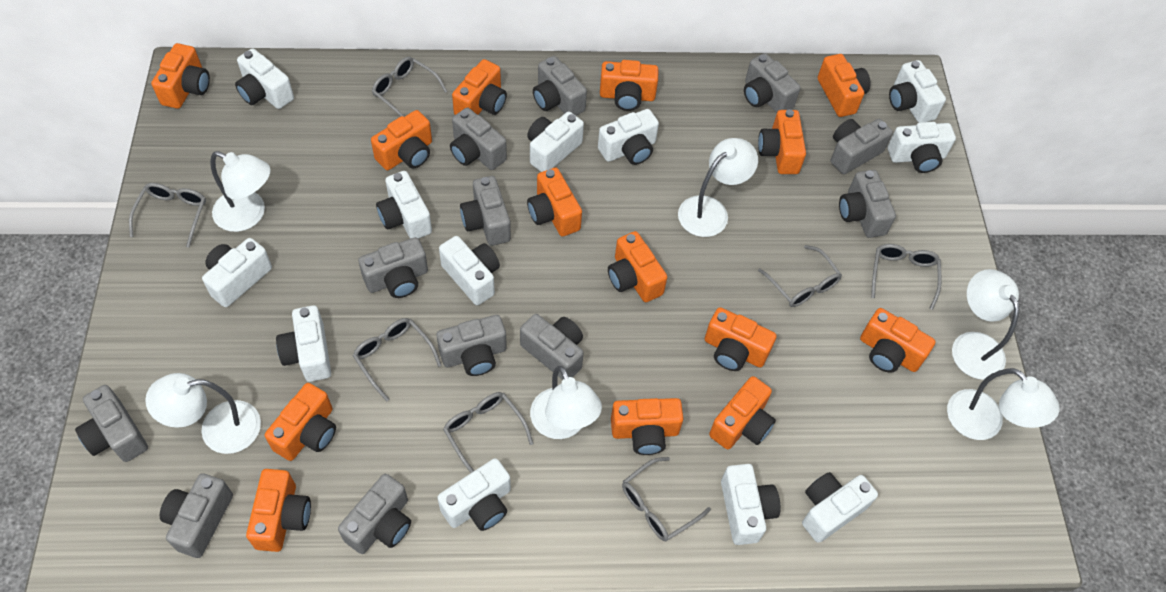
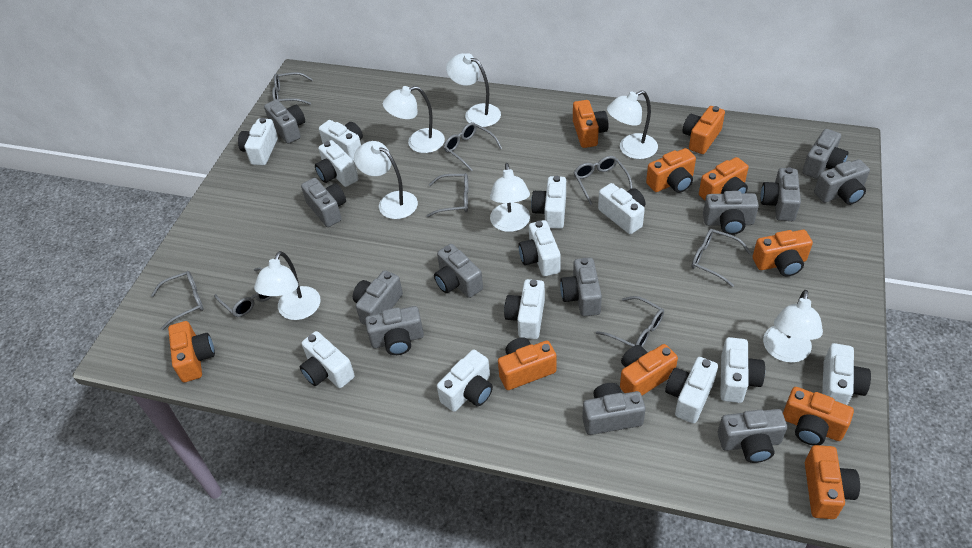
grey glasses: 7 -> 8
orange camera: 14 -> 10
white lamp: 6 -> 7

